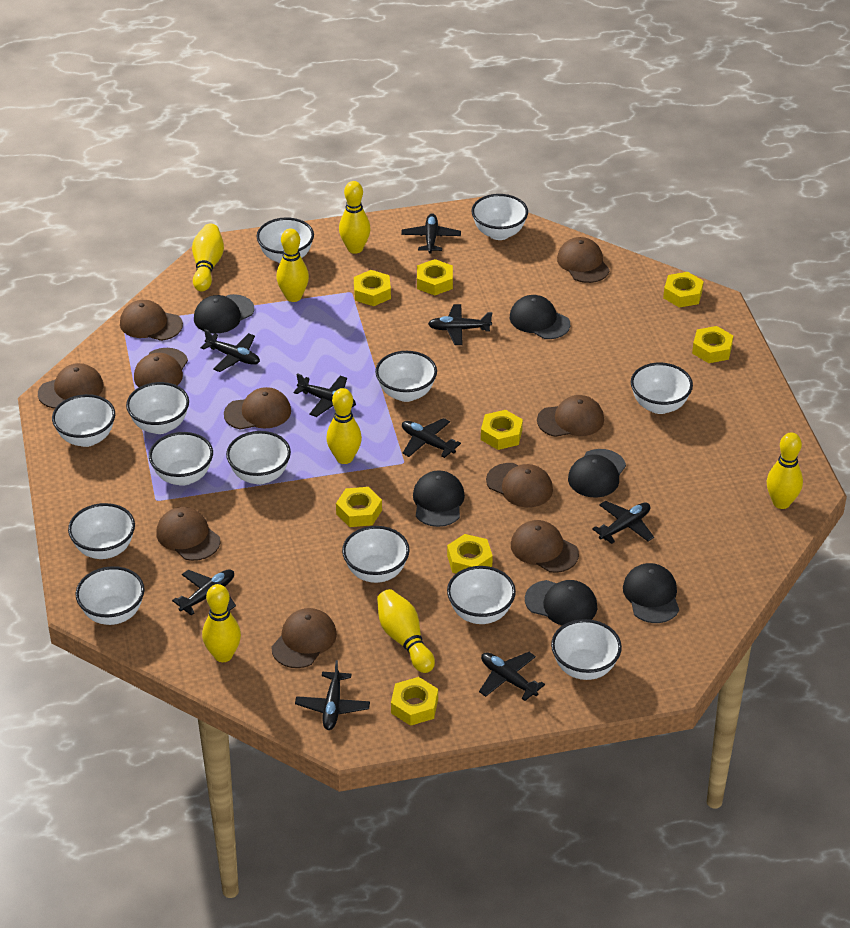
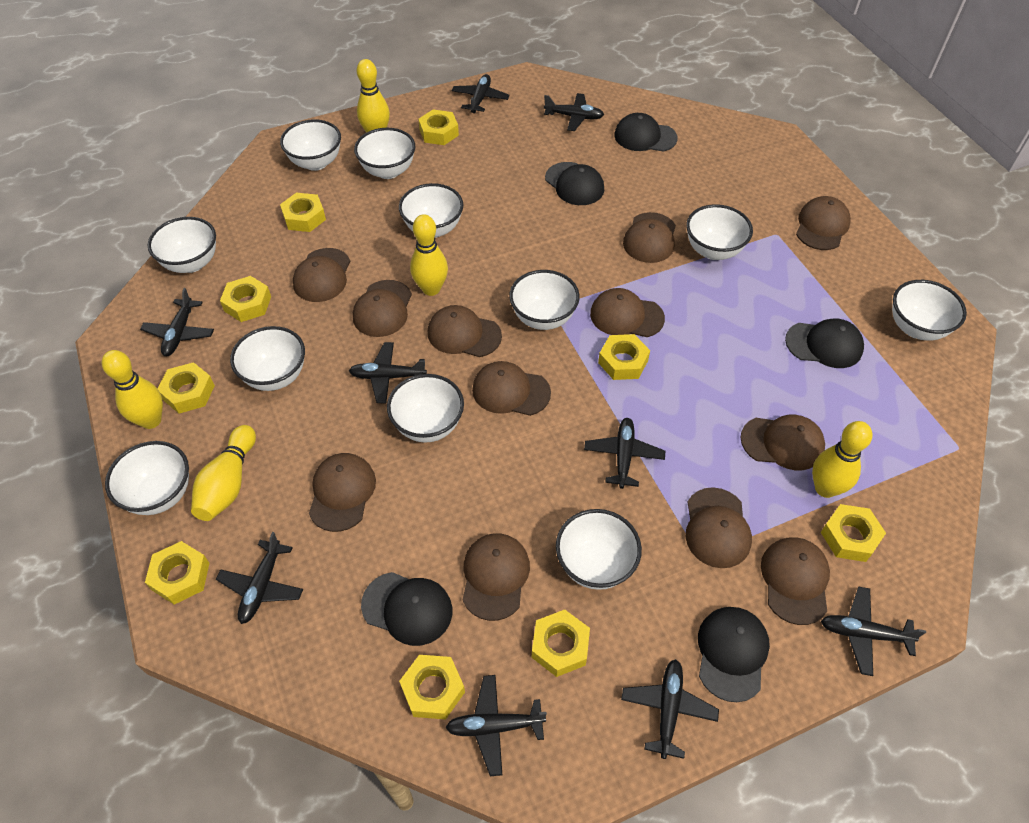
black cap: 6 -> 5
brown cap: 10 -> 12
white bowl: 13 -> 11
yellow bowling pin: 7 -> 5
yellow nut: 8 -> 9

